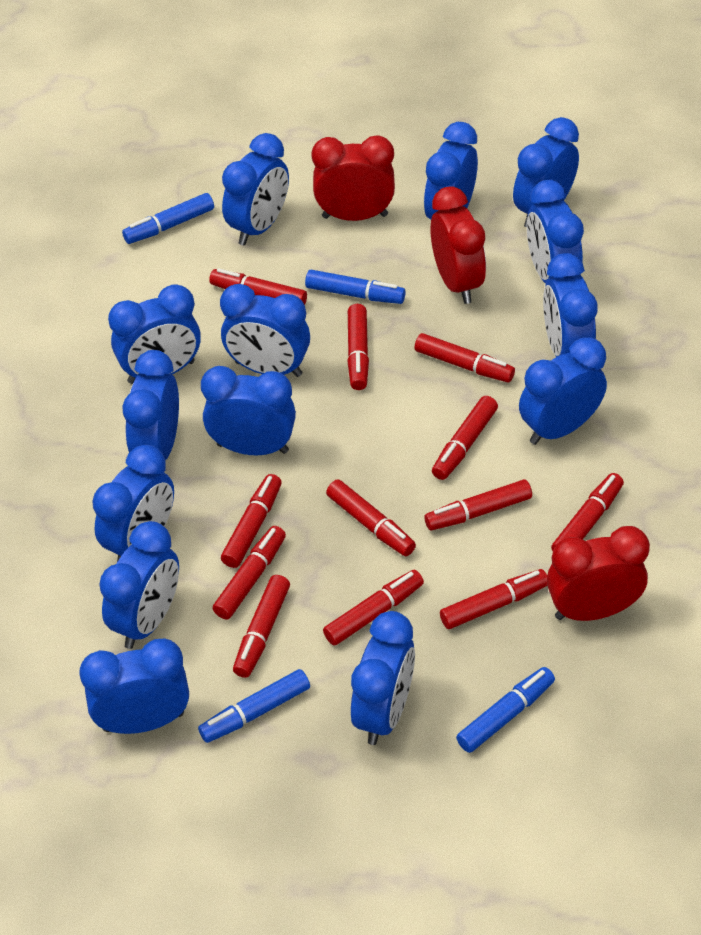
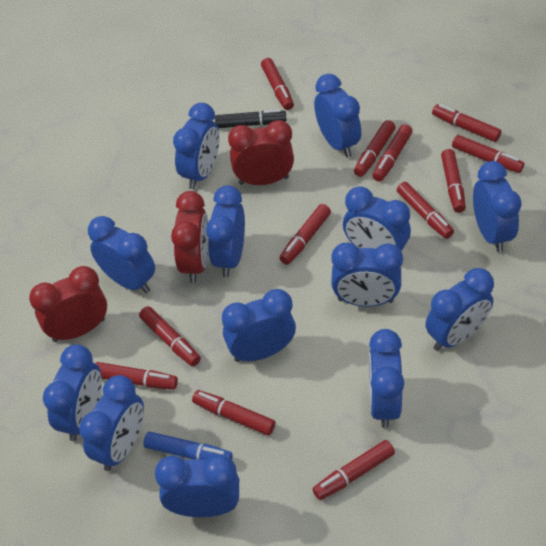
black marker: 0 -> 1
blue clock: 14 -> 13
blue marker: 4 -> 1

